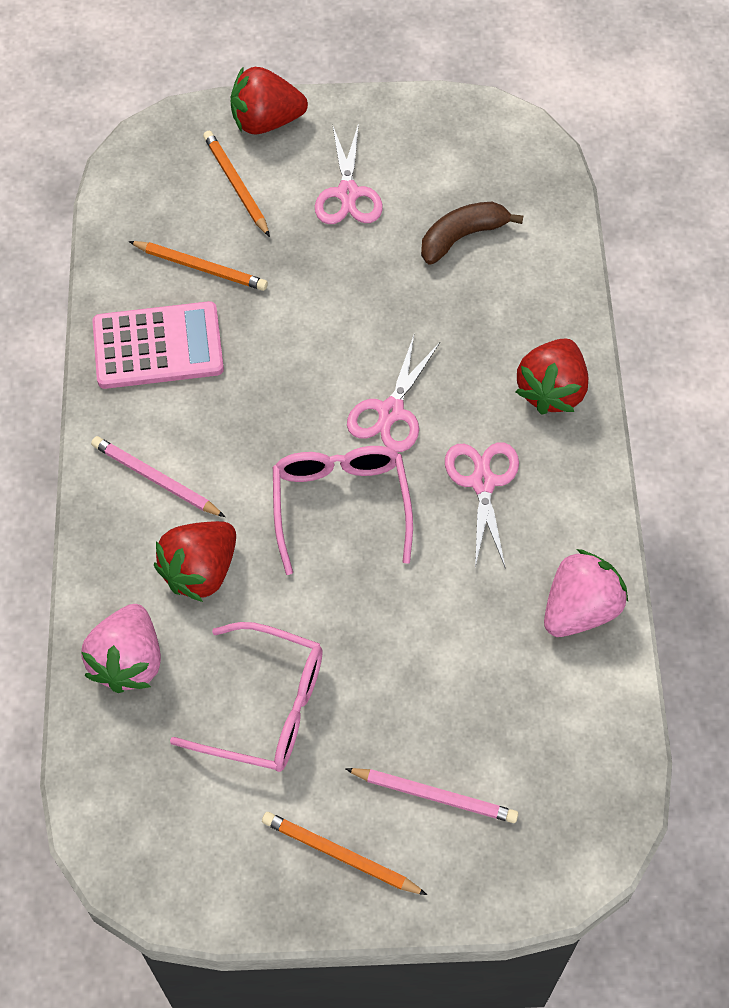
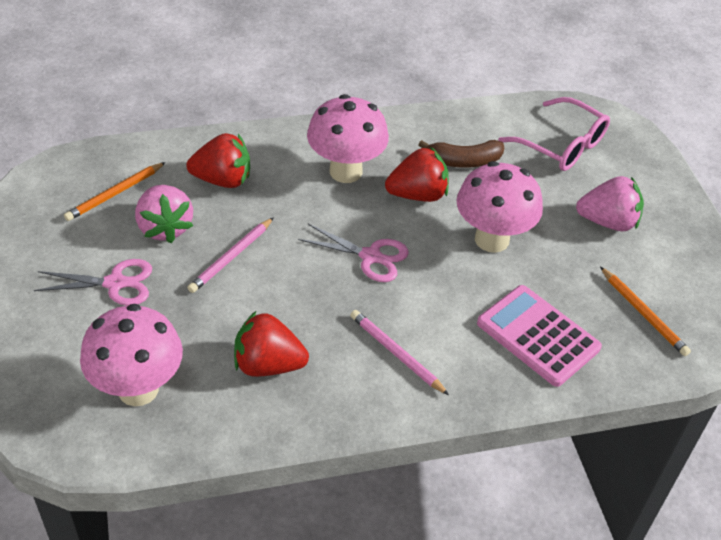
orange pencil: 3 -> 2
pink glasses: 2 -> 1
pink mushroom: 0 -> 3
pink scissors: 3 -> 2

